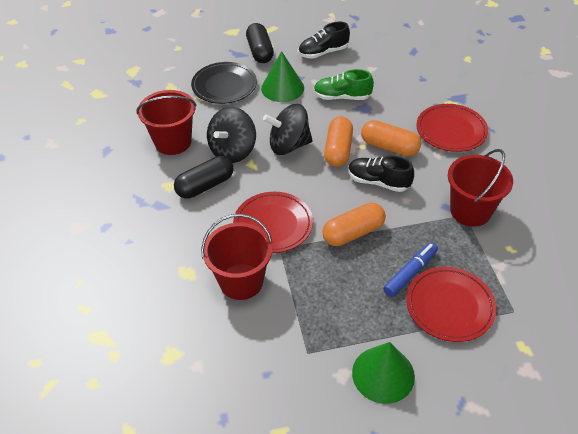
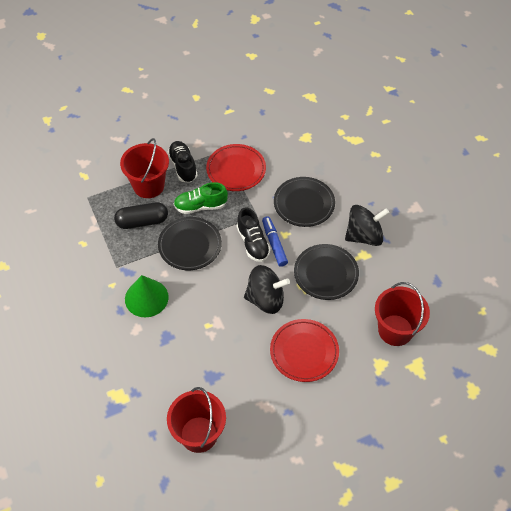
black capsule: 2 -> 1
black plate: 1 -> 3
green cone: 2 -> 1
orange capsule: 3 -> 0
red plate: 3 -> 2

